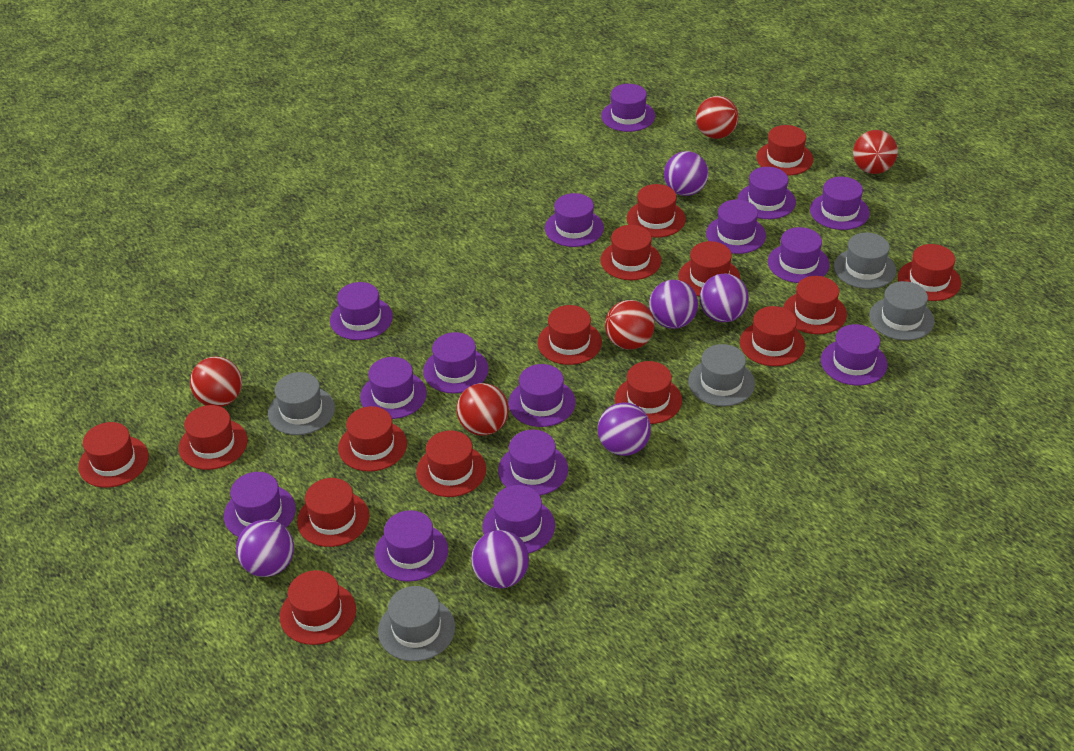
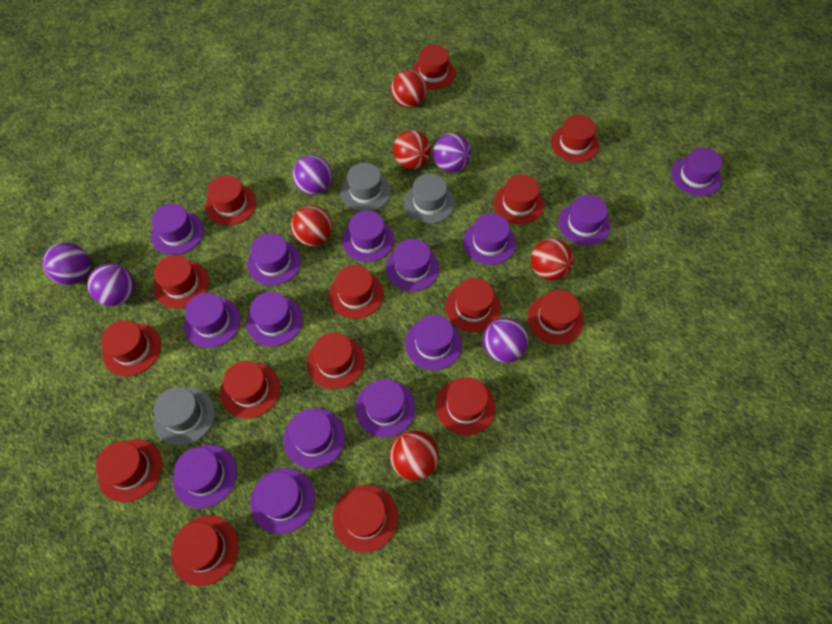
grey hat: 5 -> 3
purple ball: 6 -> 5
purple hat: 15 -> 14

